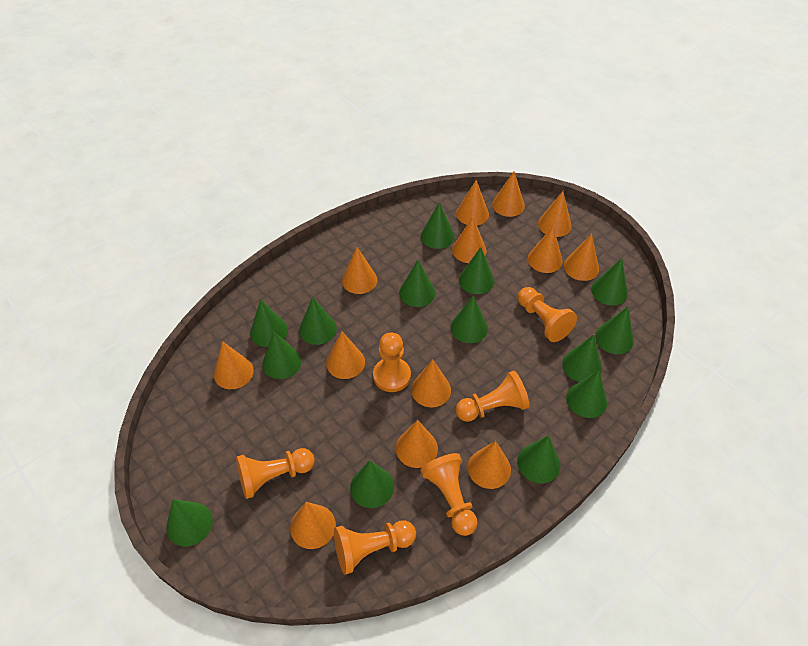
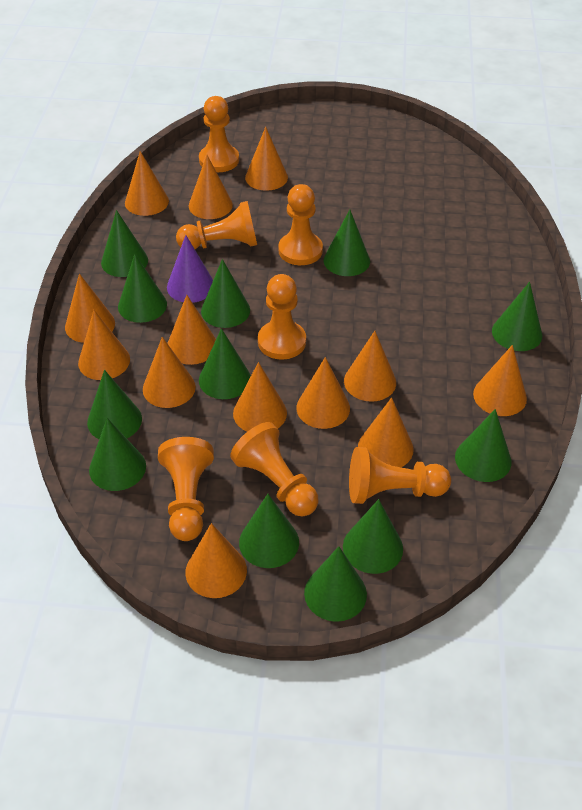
green cone: 14 -> 12
orange pawn: 6 -> 7
purple cone: 0 -> 1

